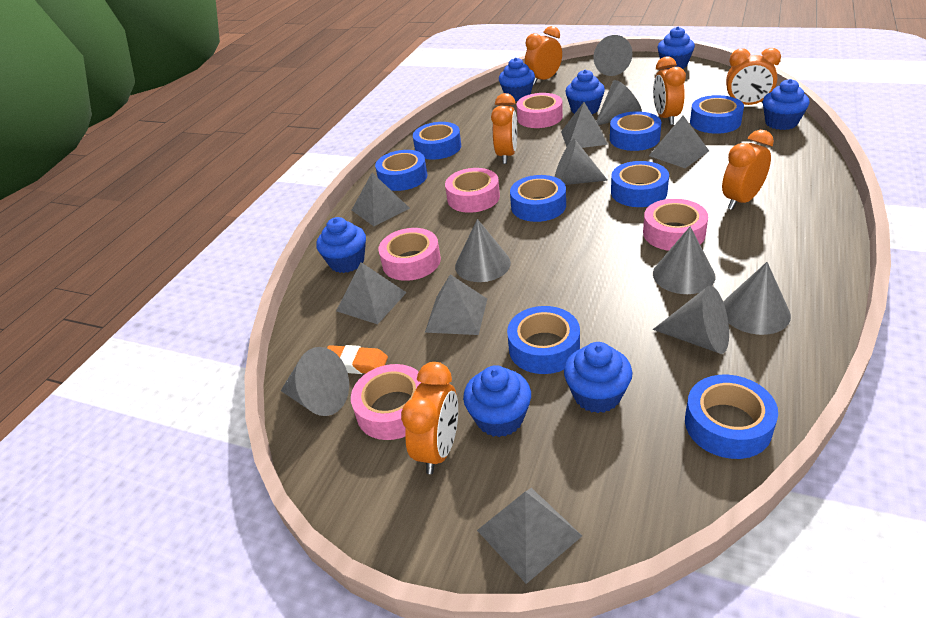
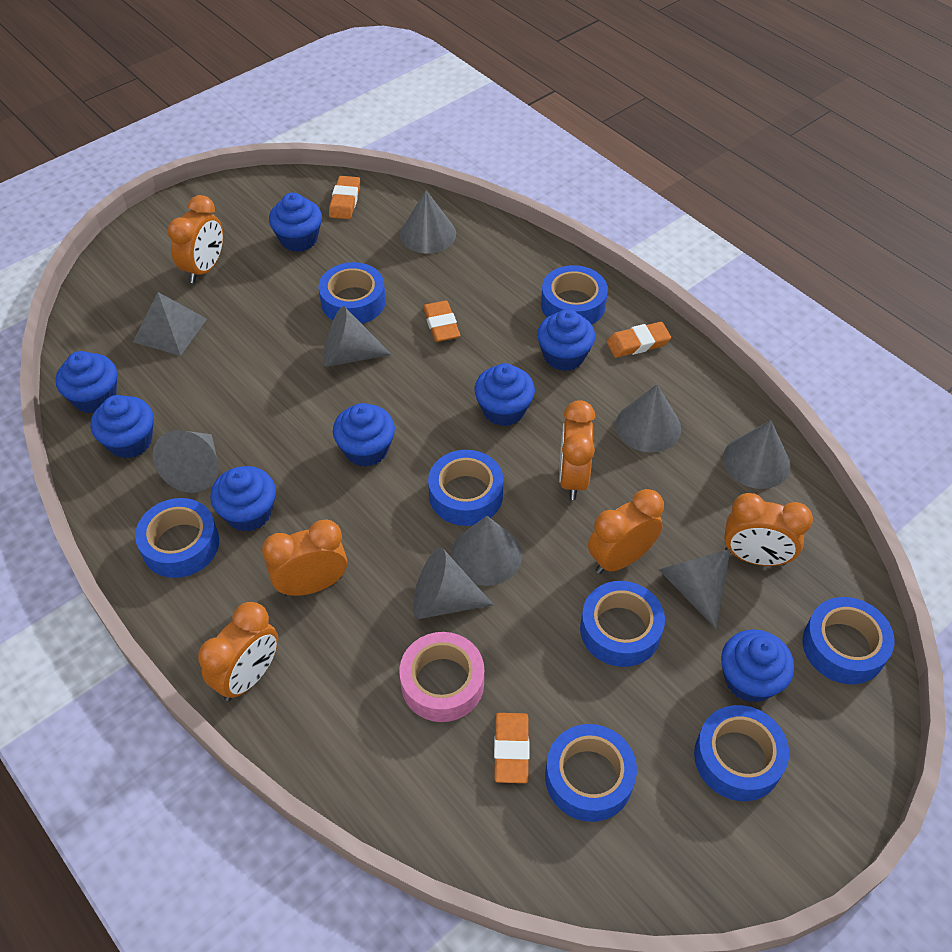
blue cupcake: 7 -> 8
grey pyramid: 6 -> 1
orange eraser: 1 -> 4
pink tape: 5 -> 1

